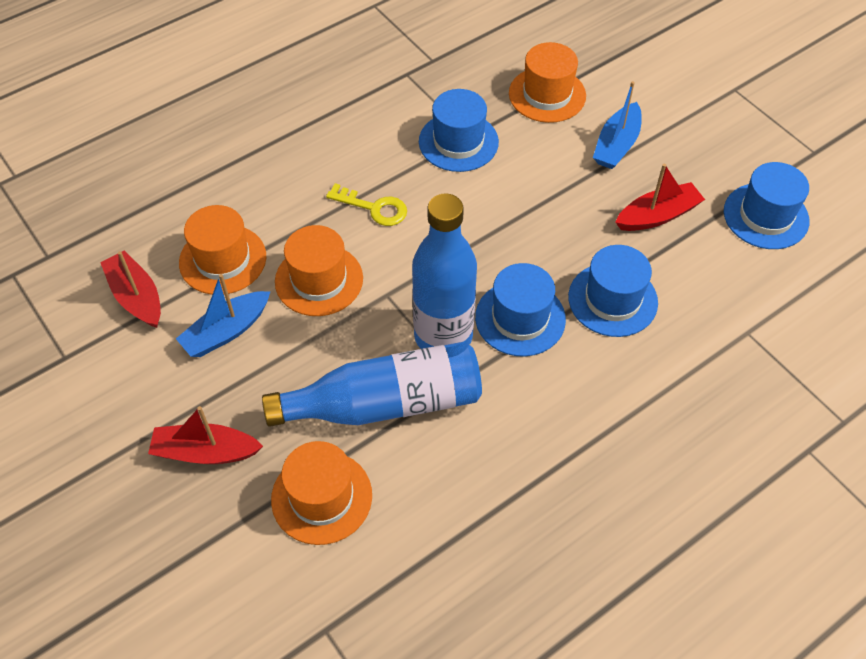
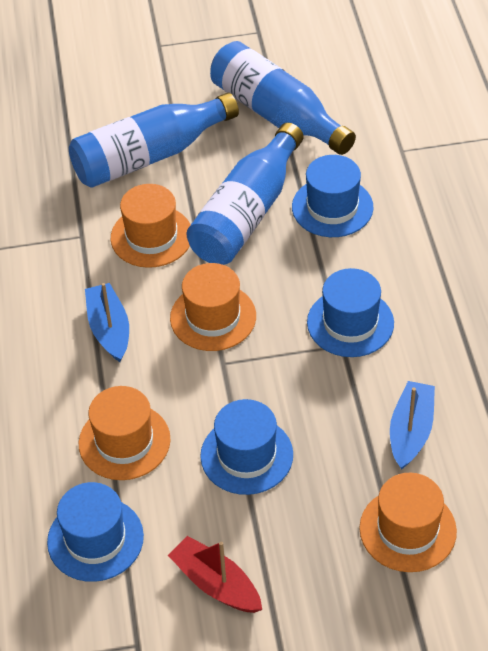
blue bottle: 2 -> 3
red boat: 3 -> 1
yellow key: 1 -> 0

